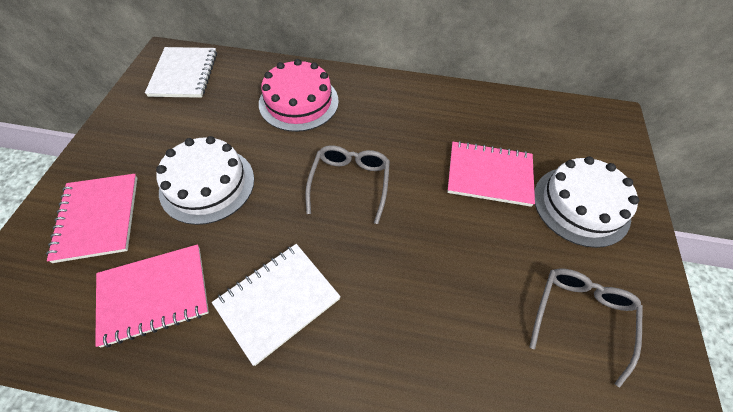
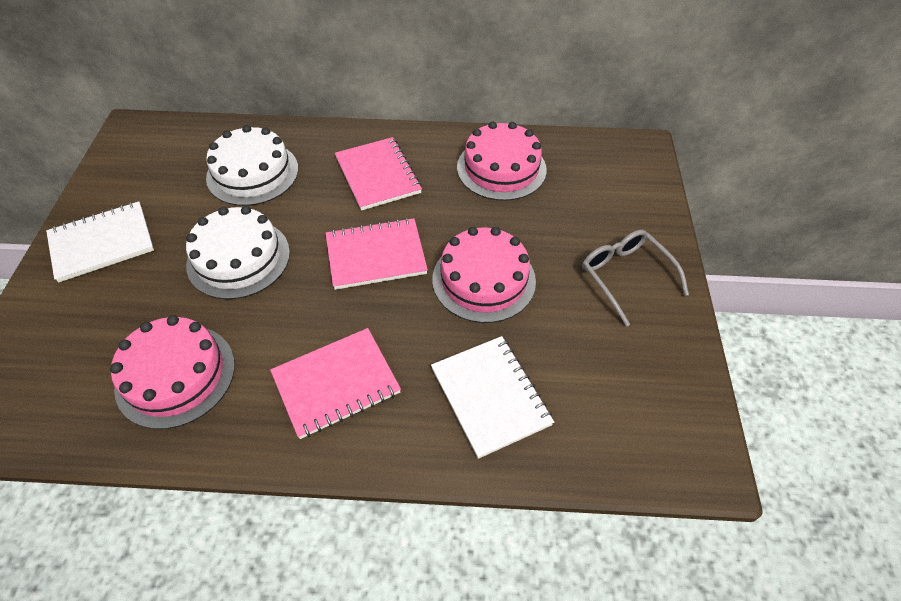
grey glasses: 2 -> 1
pink cake: 1 -> 3

